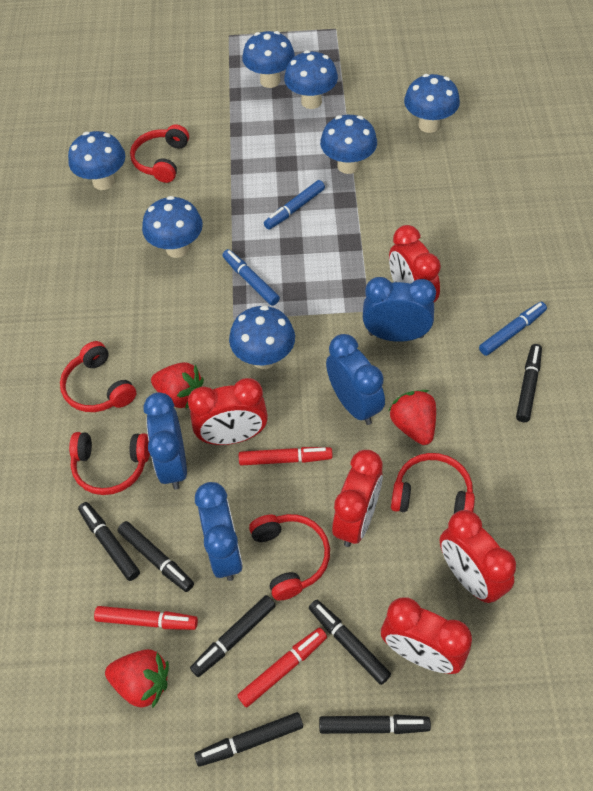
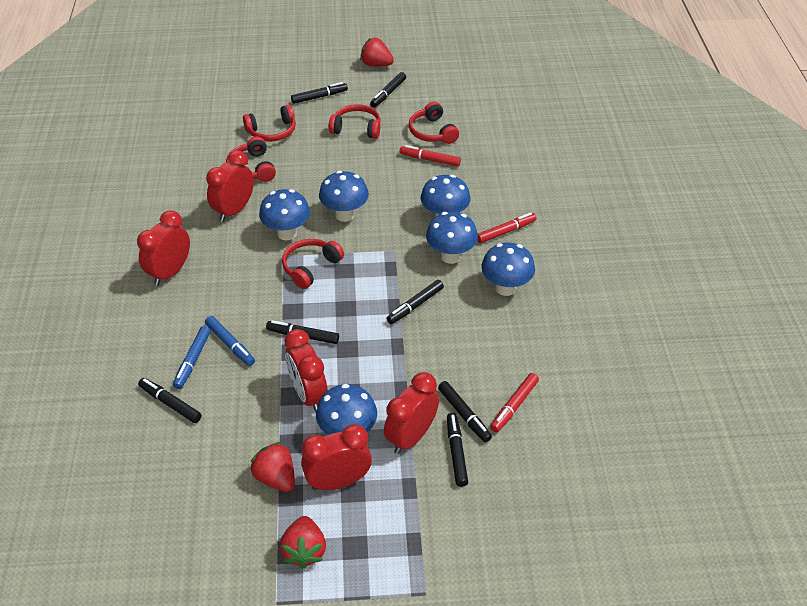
blue clock: 4 -> 0
blue marker: 3 -> 2
blue mushroom: 7 -> 6

